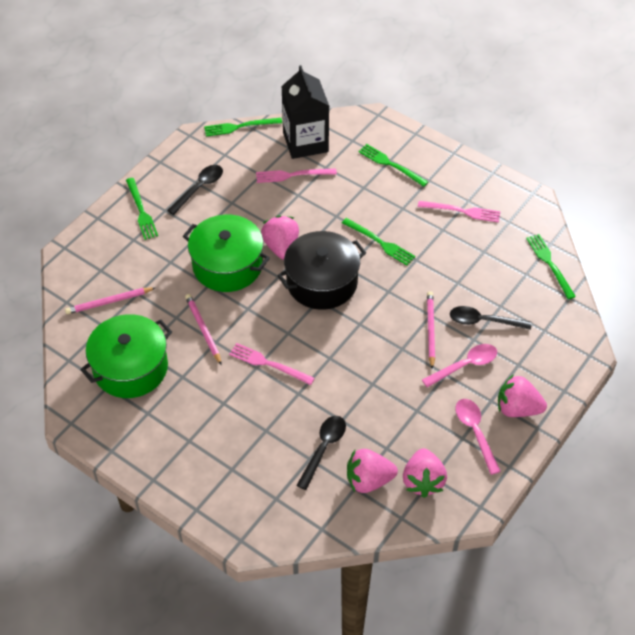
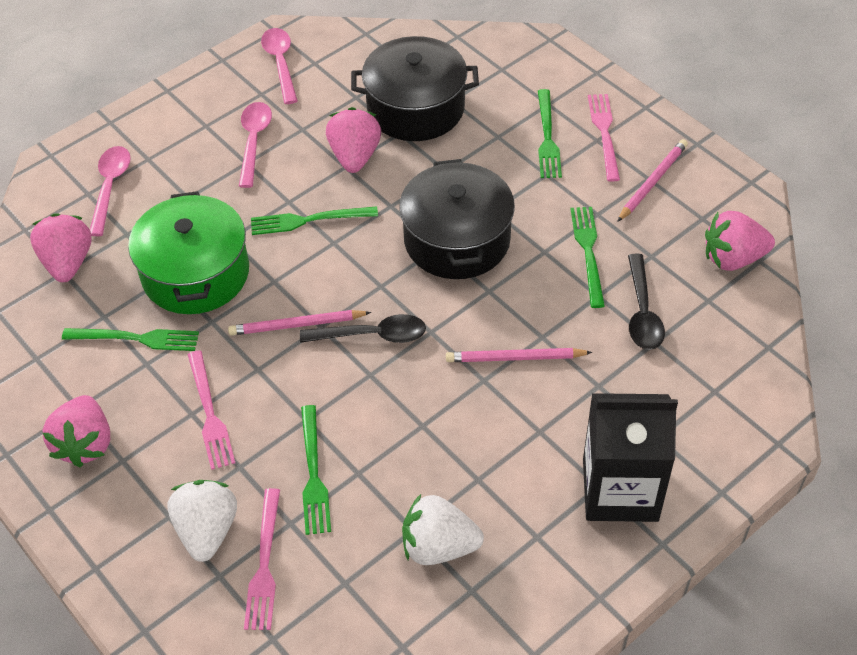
black pot: 1 -> 2
black spoon: 3 -> 2
green pot: 2 -> 1
pink spoon: 2 -> 3
white strawberry: 0 -> 2

